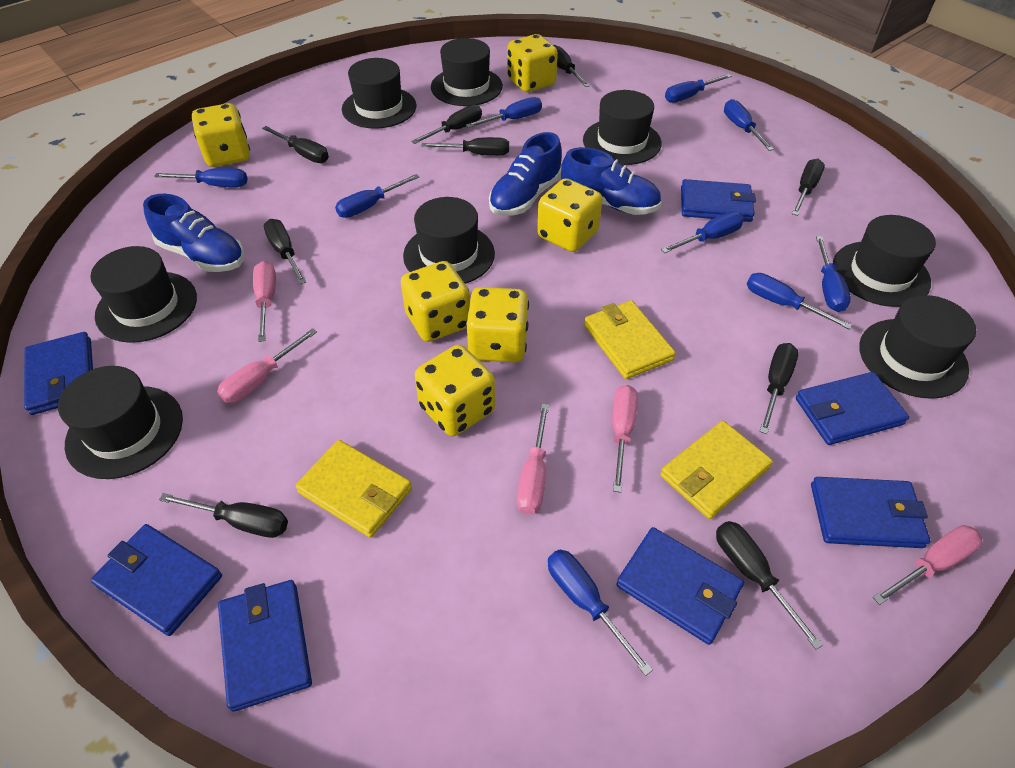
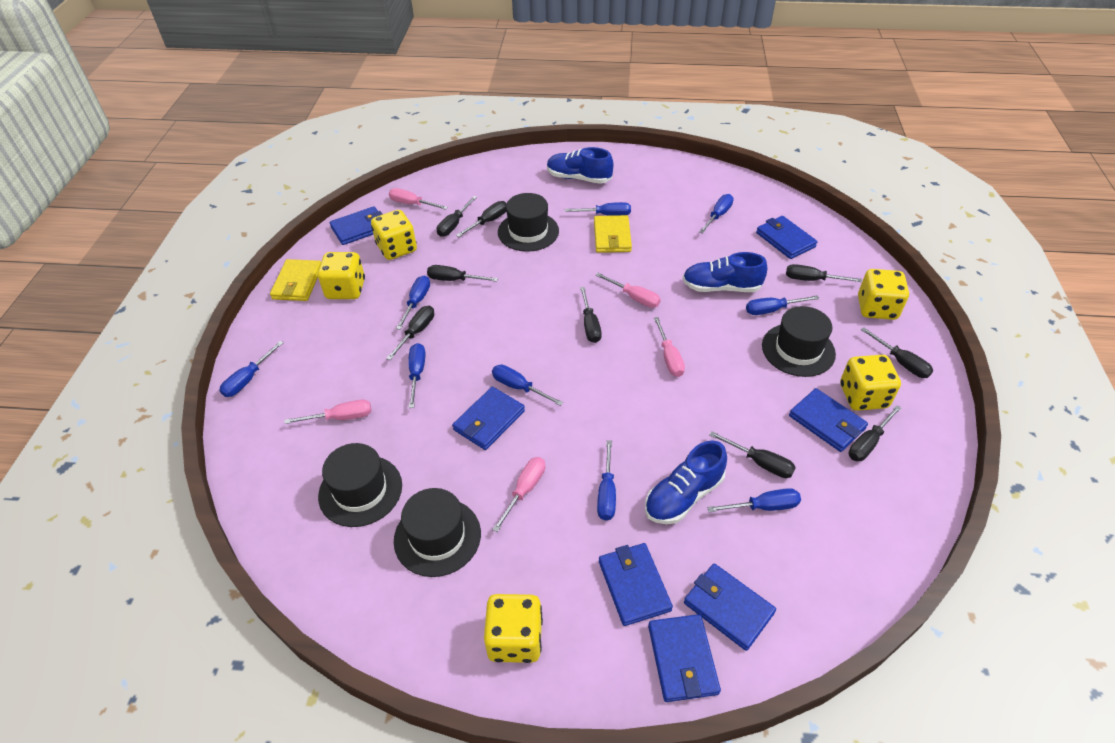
black hat: 8 -> 4
yellow dice: 6 -> 5
yellow wallet: 3 -> 2

